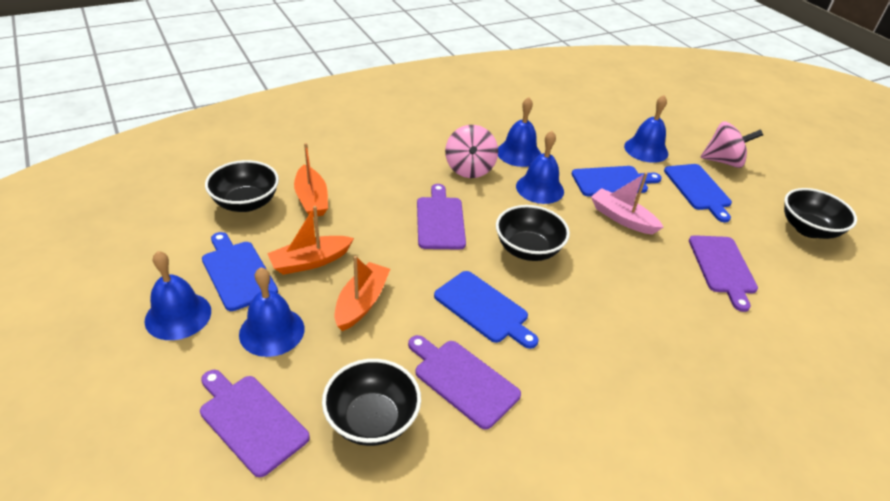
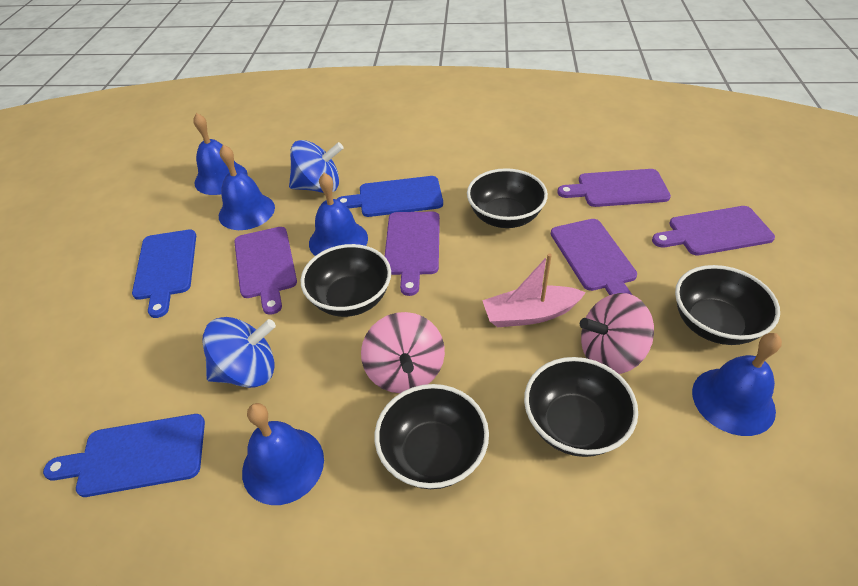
black bowl: 4 -> 5
blue cutting board: 4 -> 3
blue spinning top: 0 -> 2
orange boat: 3 -> 0
purple cutting board: 4 -> 5

